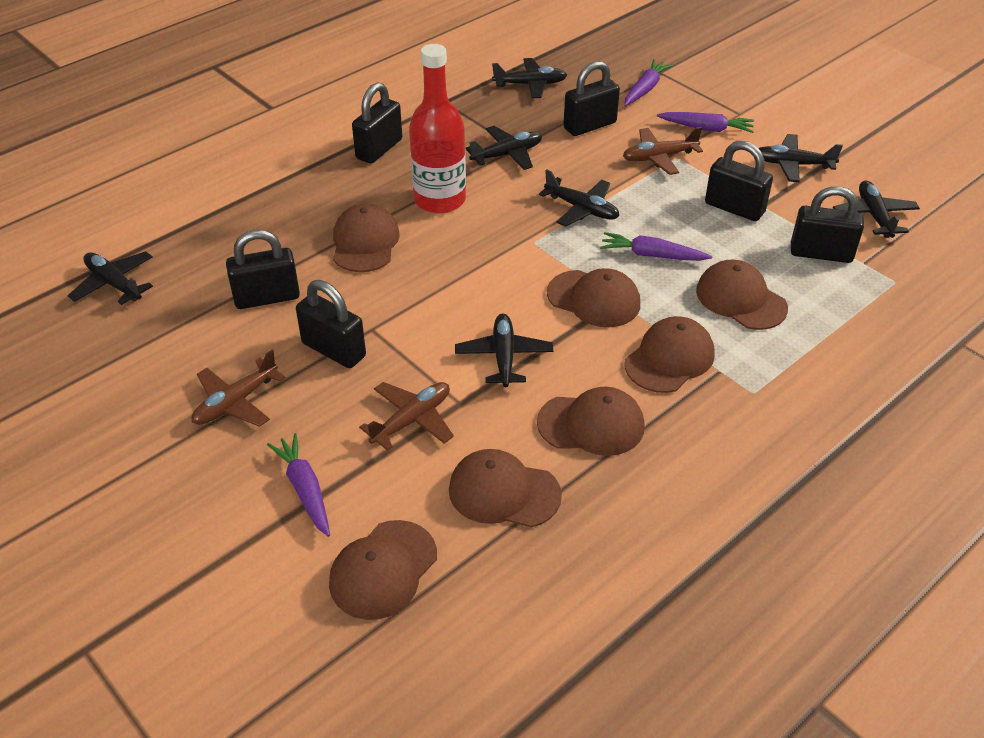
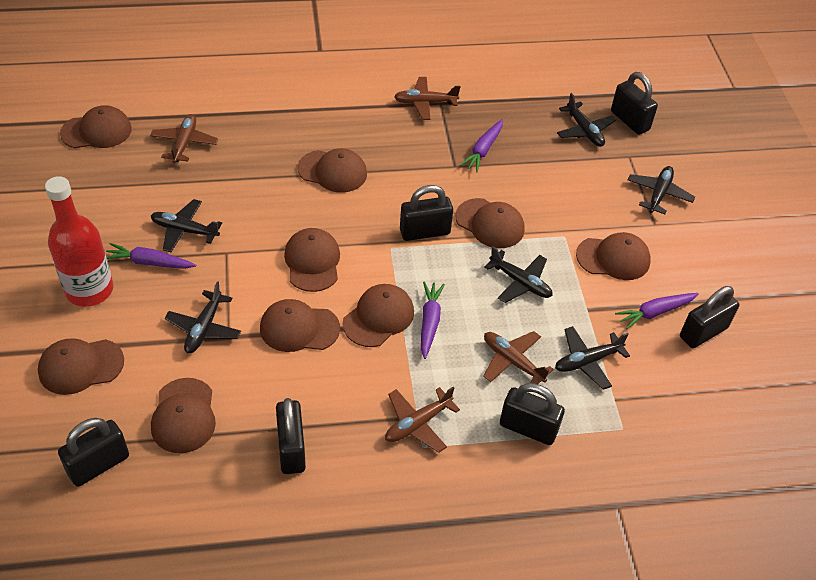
black plane: 7 -> 6
brown cap: 7 -> 9
brown plane: 3 -> 4

